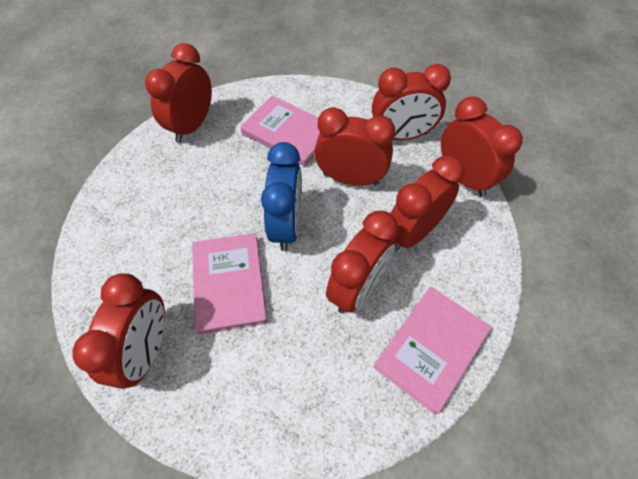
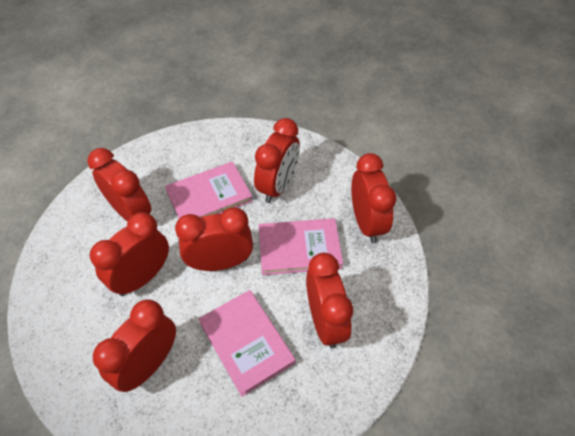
blue clock: 1 -> 0

